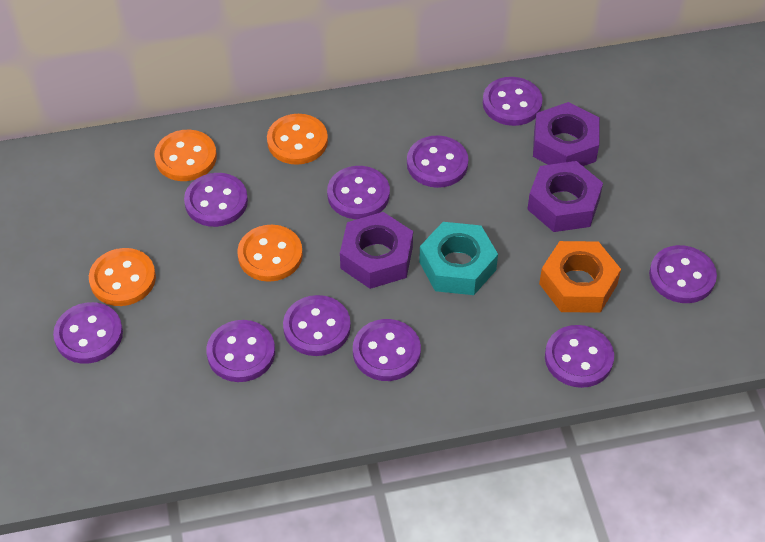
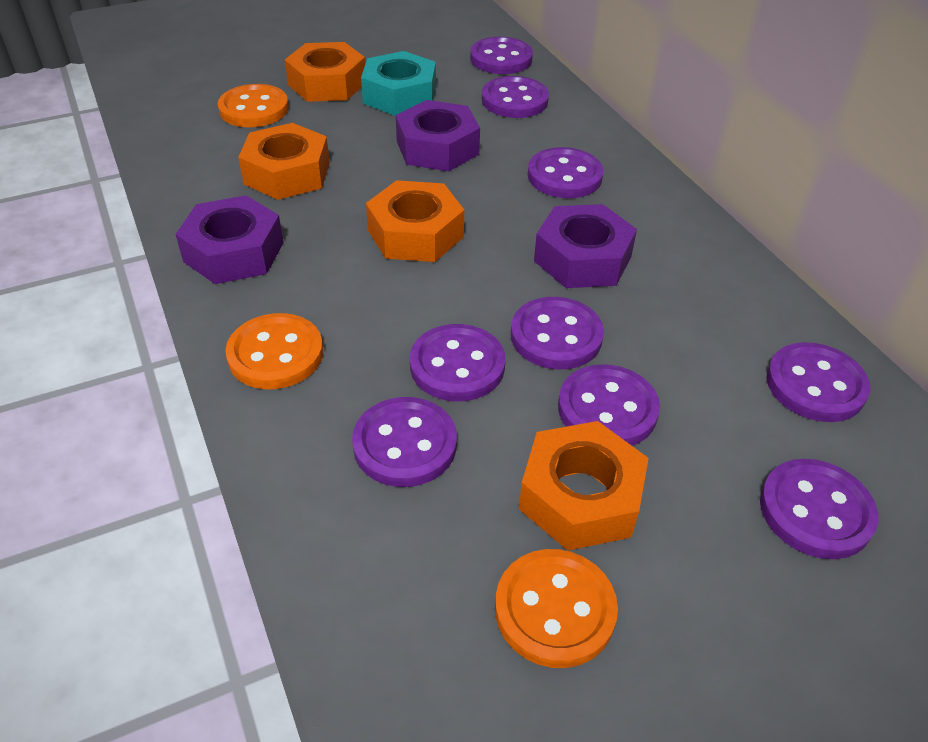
orange button: 4 -> 3
orange nut: 1 -> 4
purple button: 10 -> 9

